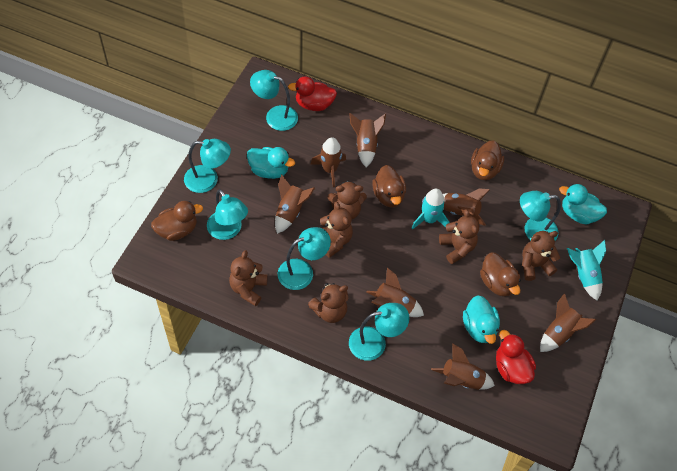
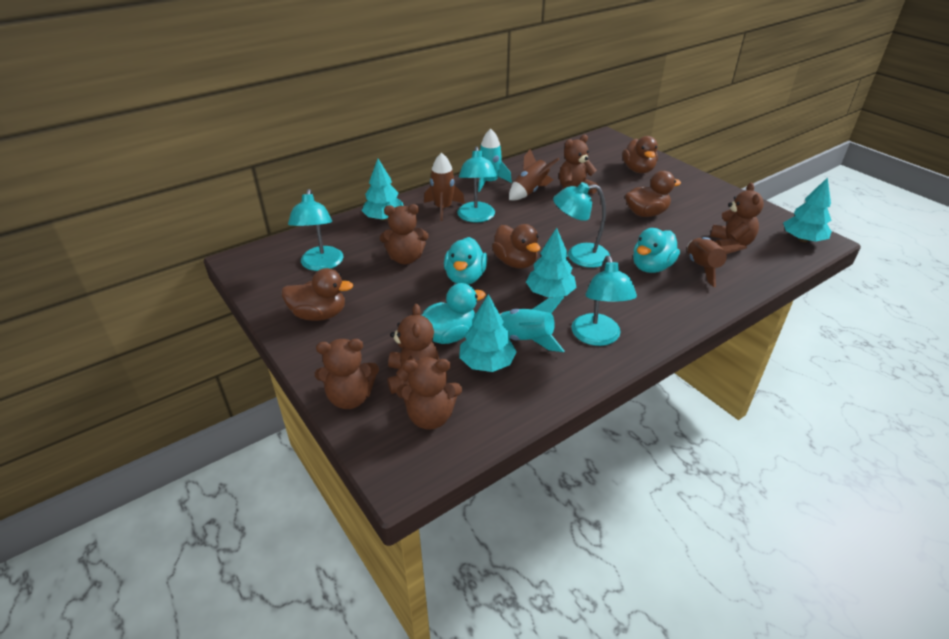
brown rocket: 7 -> 3
red duck: 2 -> 0
turquoise lamp: 6 -> 4
turquoise tree: 0 -> 4

